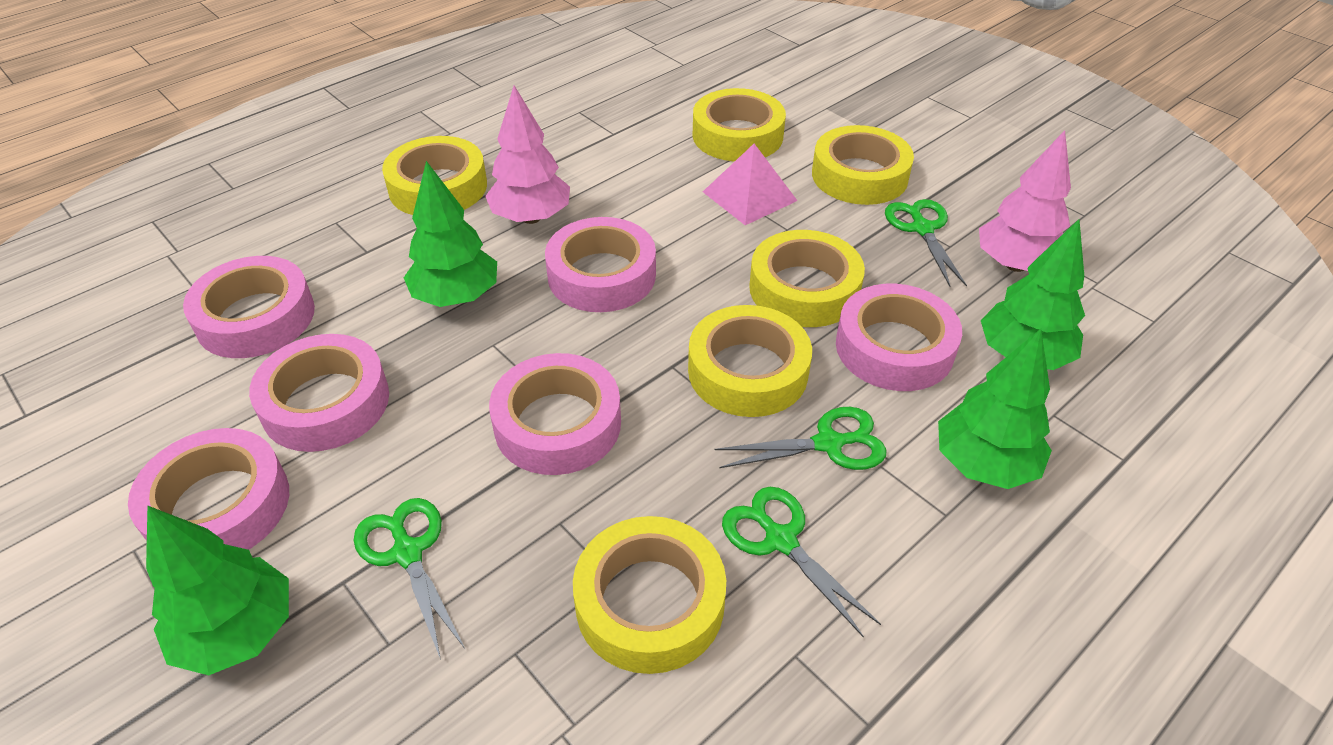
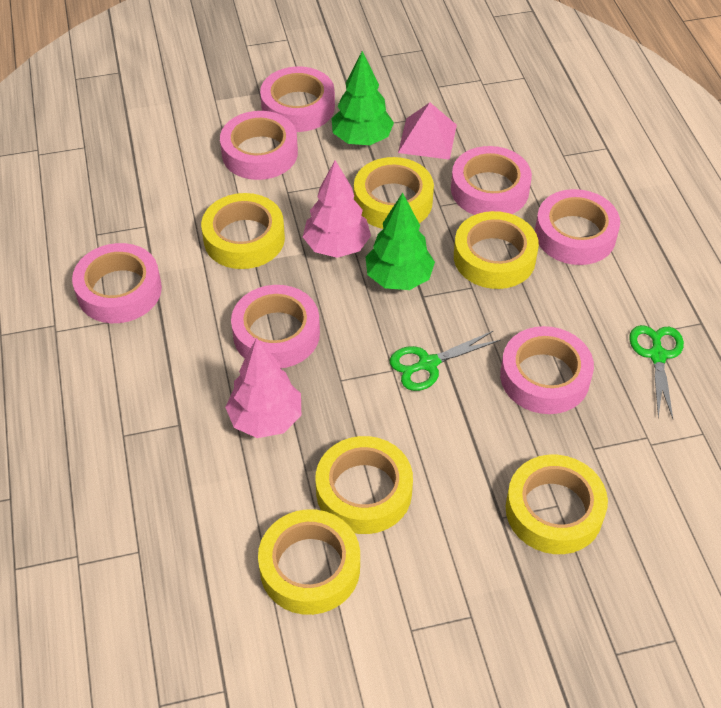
green scissors: 4 -> 2
green tree: 4 -> 2
pink tape: 6 -> 7

